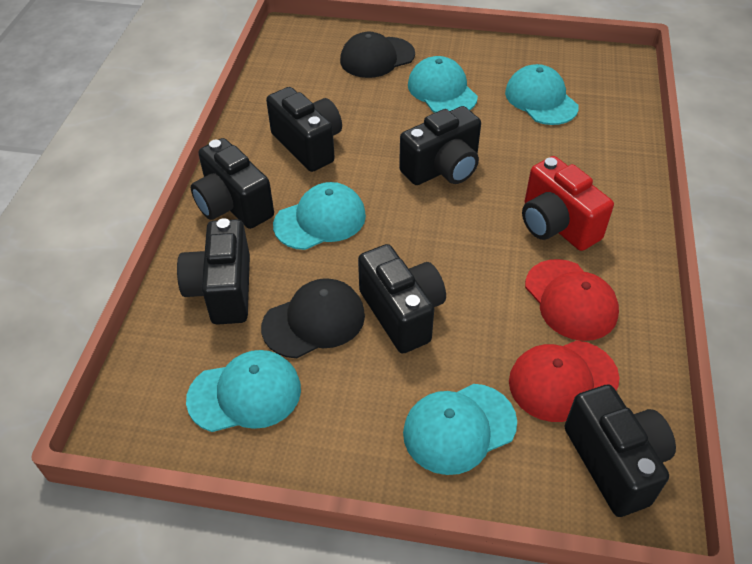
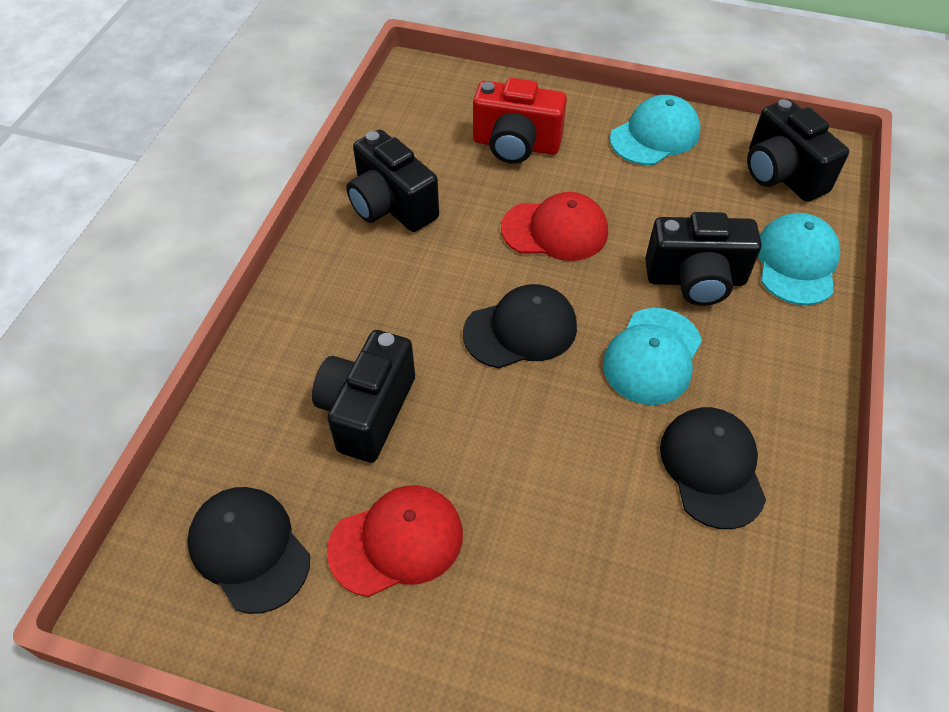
black camera: 6 -> 4
black cap: 2 -> 3
turquoise cap: 5 -> 3

